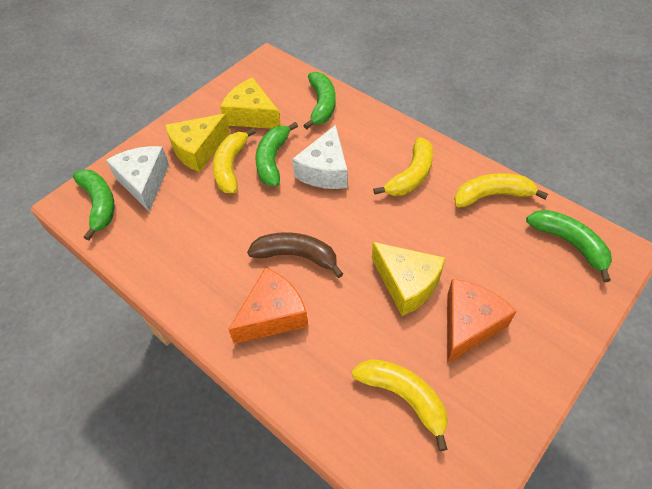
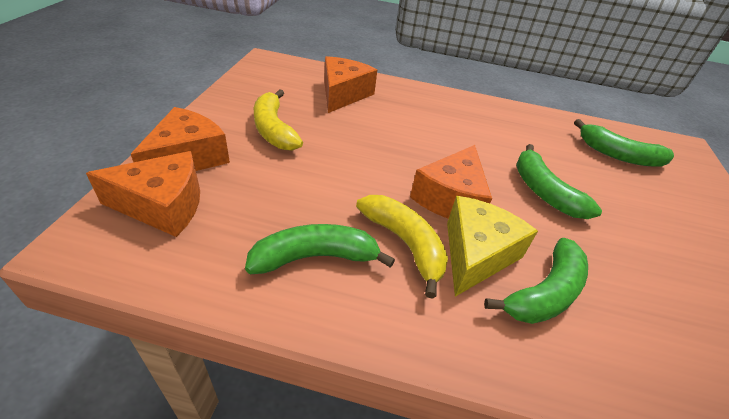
brown banana: 1 -> 0
orange cheese: 2 -> 4
white cheese: 2 -> 0
yellow banana: 4 -> 2
yellow cheese: 3 -> 1

